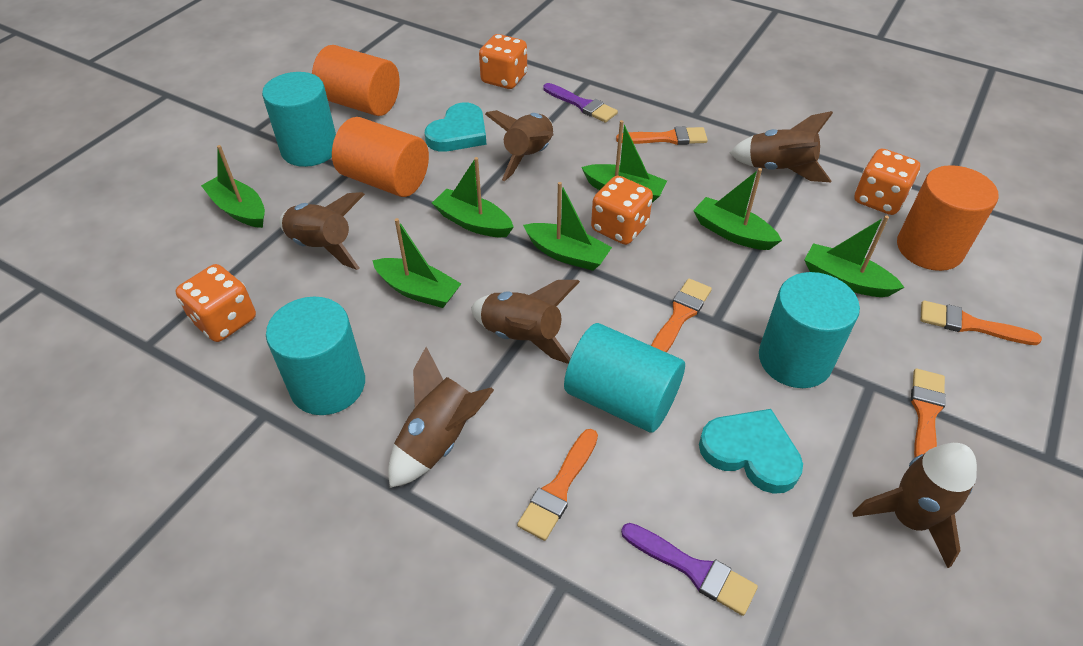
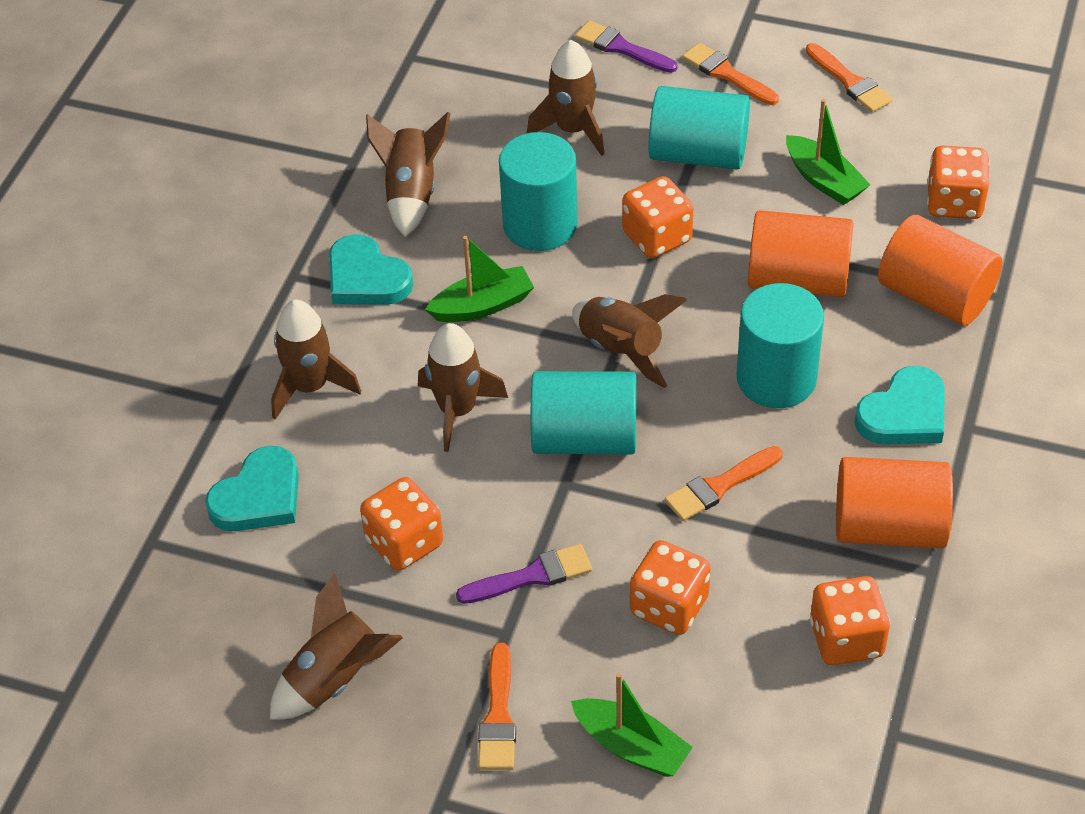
green boat: 7 -> 3
orange brush: 5 -> 4
orange dice: 4 -> 5
turquoise heart: 2 -> 3

